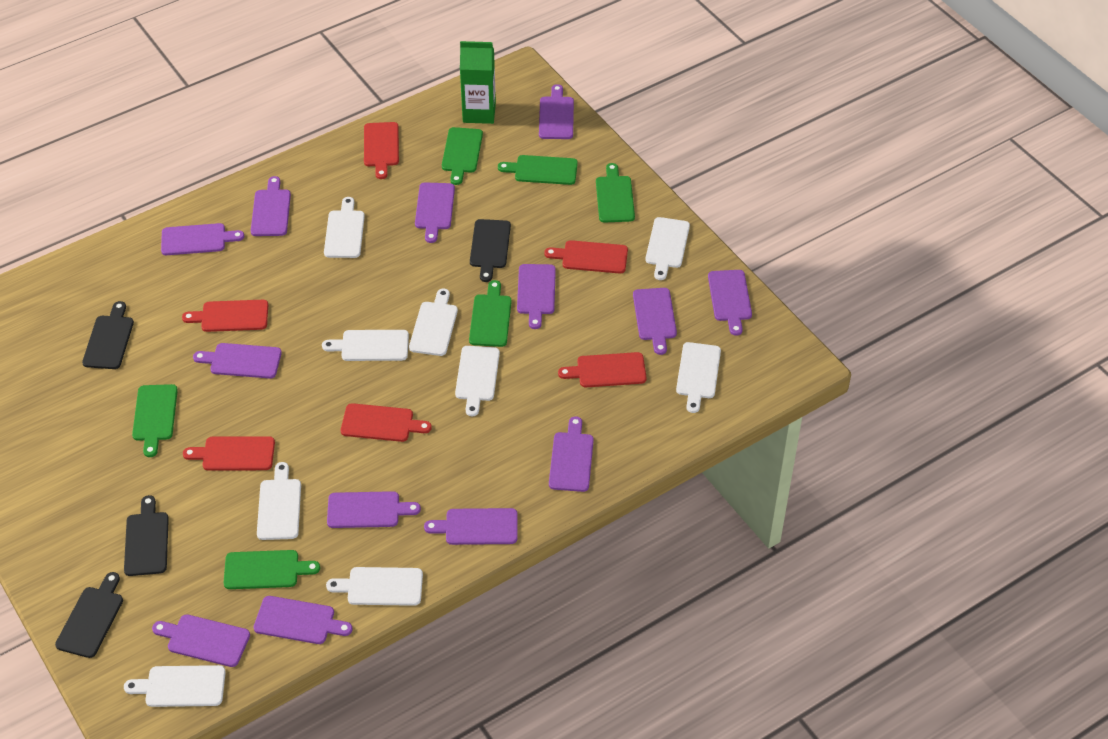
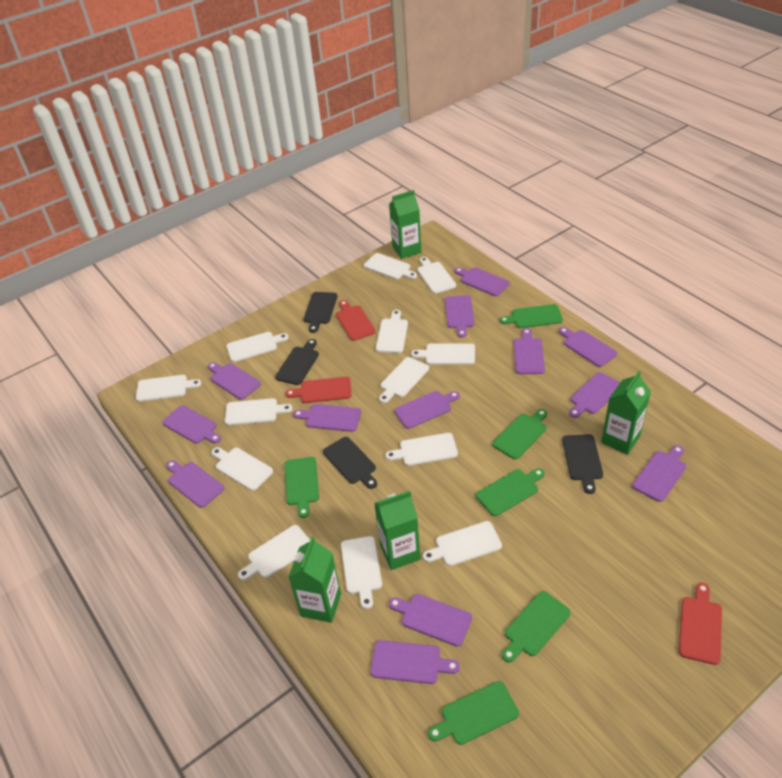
green carton: 1 -> 4
red cutting board: 6 -> 3
white cutting board: 9 -> 13

